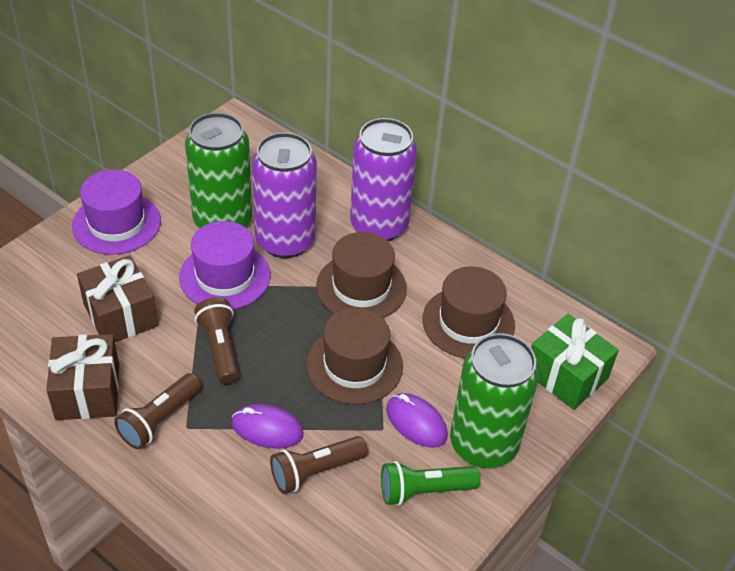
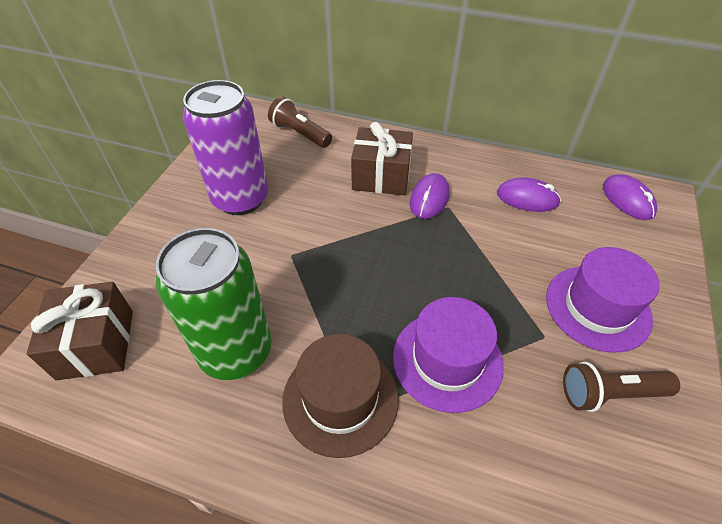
brown flashlight: 3 -> 2
brown hat: 3 -> 1
green can: 2 -> 1
green flashlight: 1 -> 0
green gift: 1 -> 0
purple can: 2 -> 1
purple mouse: 2 -> 3

